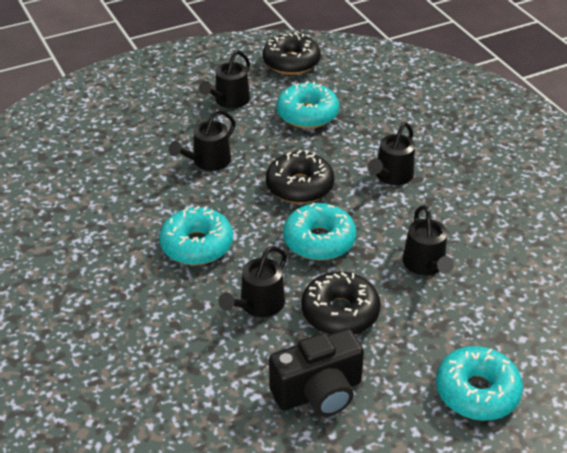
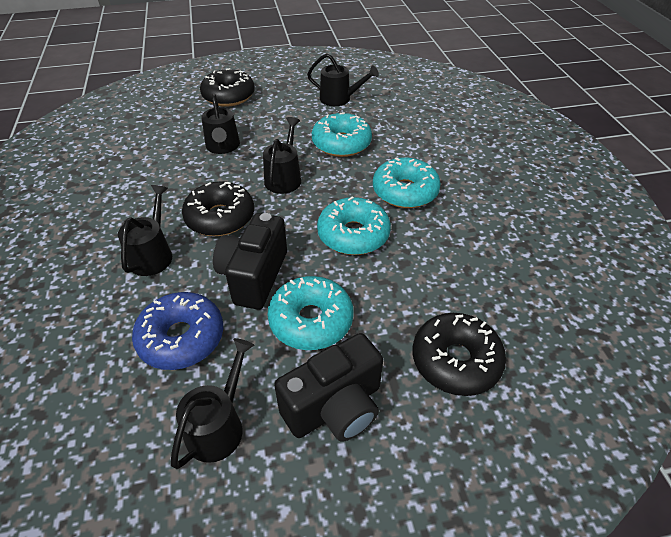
black camera: 1 -> 2
blue donut: 0 -> 1

